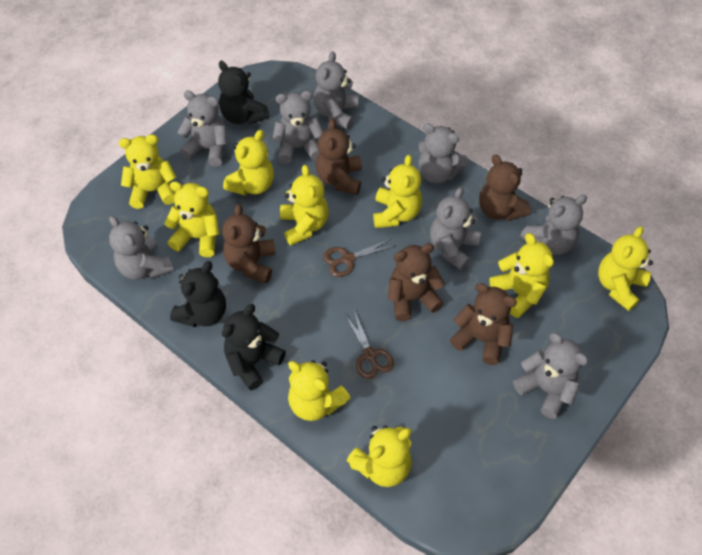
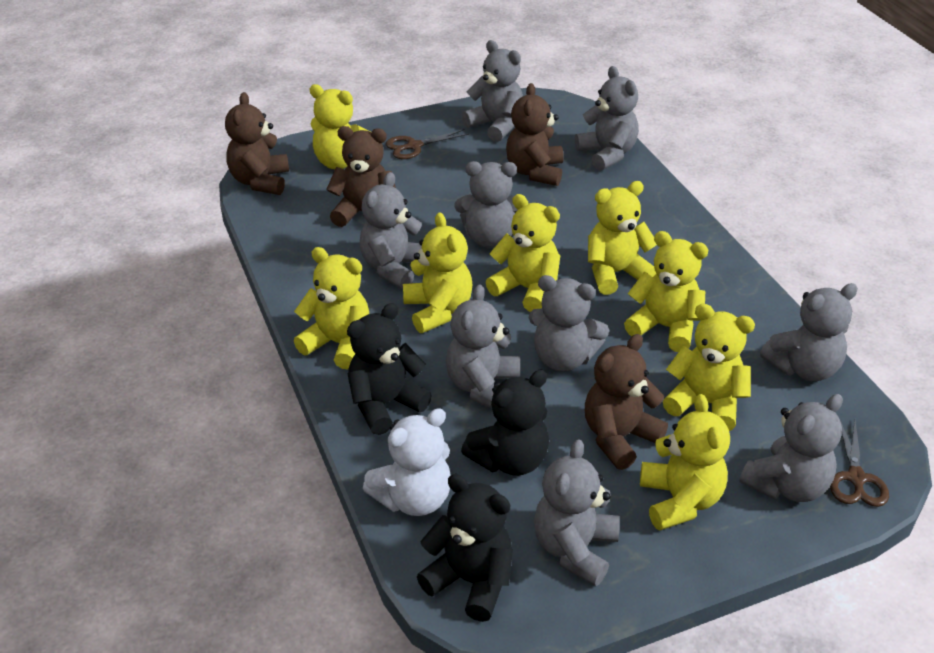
brown teddy bear: 5 -> 4
grey teddy bear: 8 -> 9
white teddy bear: 0 -> 1
yellow teddy bear: 9 -> 8

